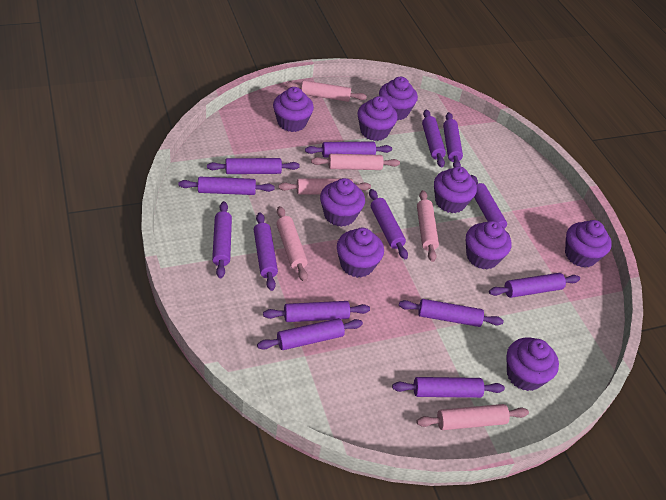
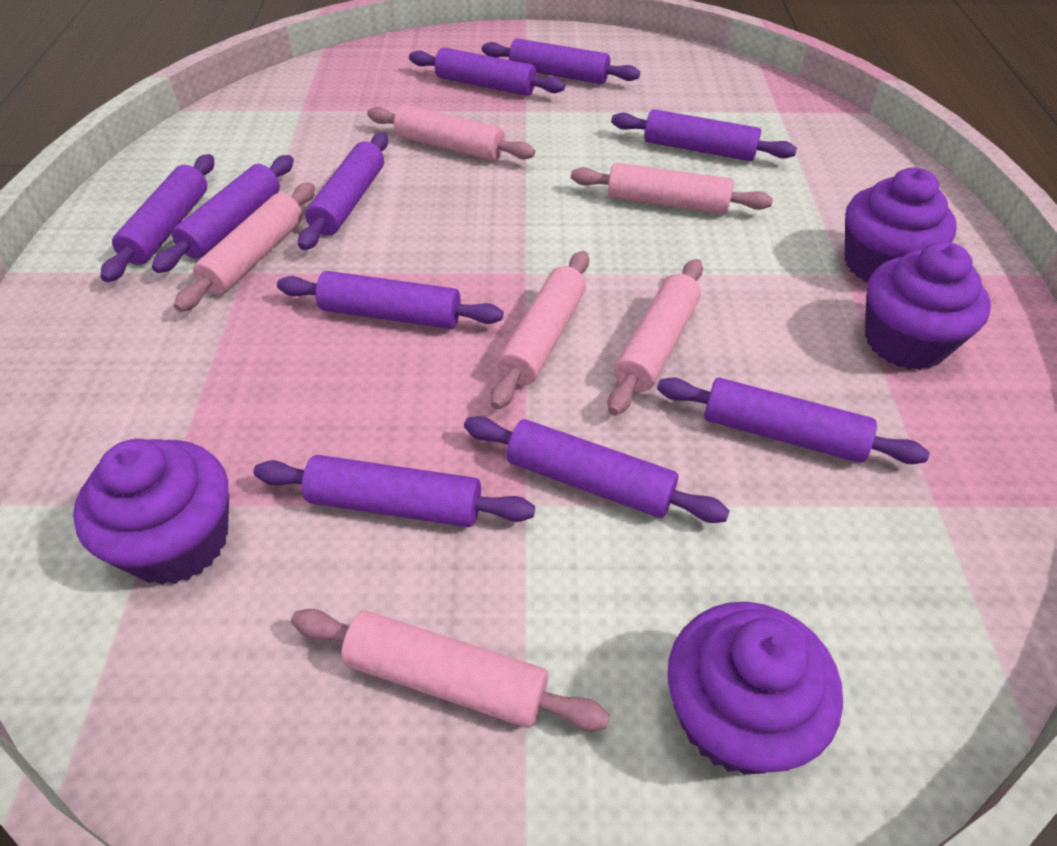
purple cupcake: 9 -> 4
purple rolling pin: 14 -> 10

